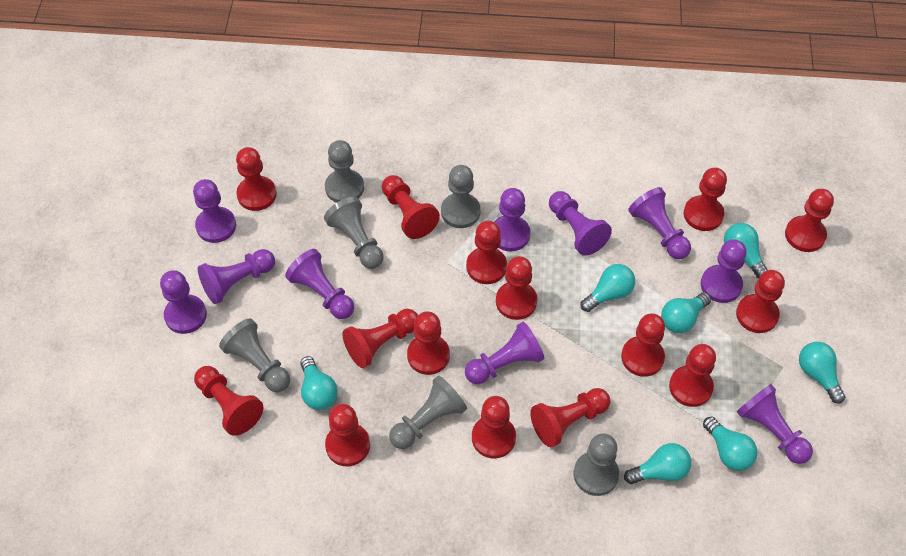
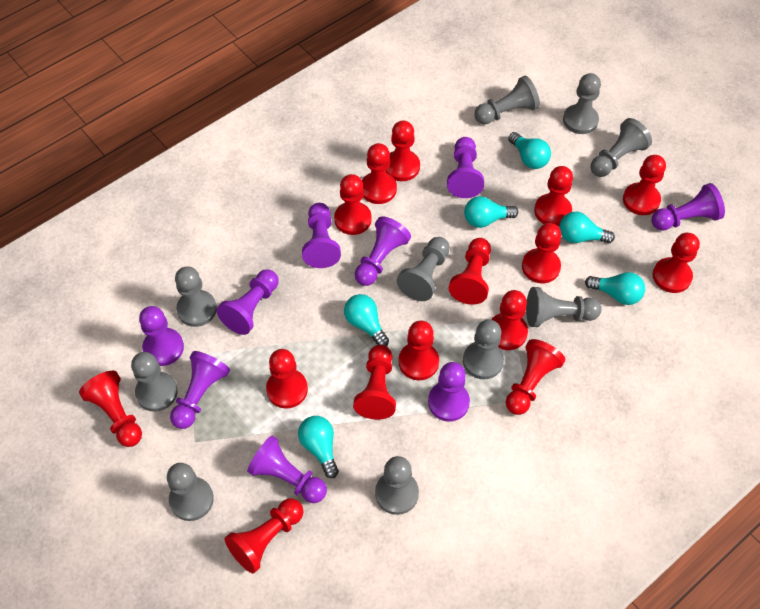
grey pawn: 6 -> 10
purple pawn: 10 -> 9
turquoise light bulb: 7 -> 6

